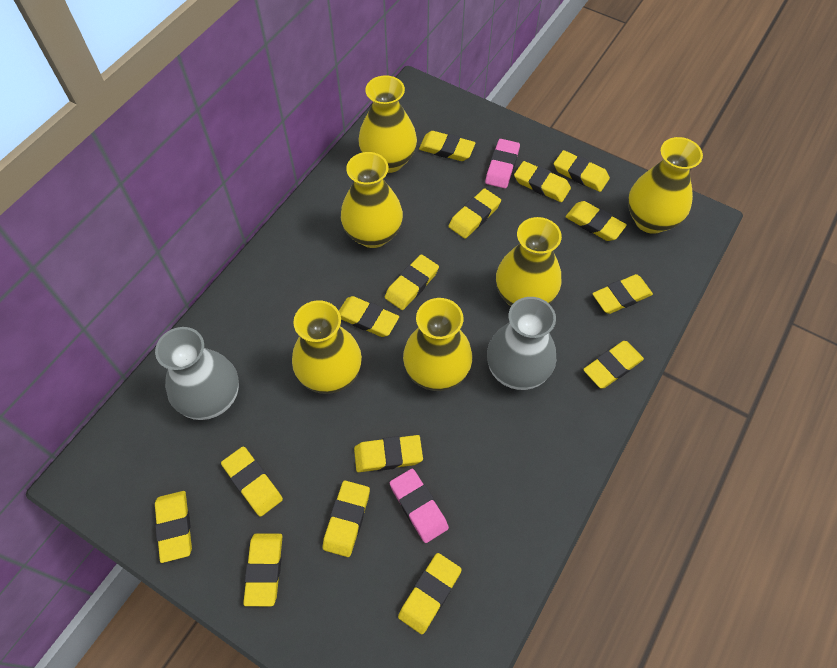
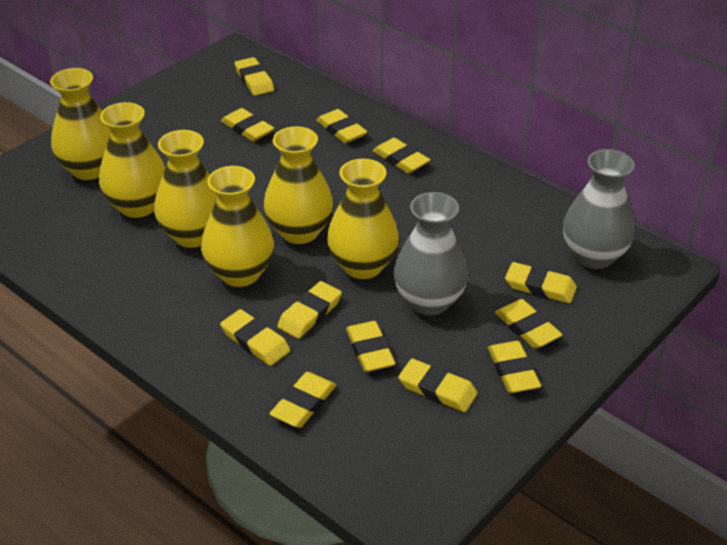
pink eraser: 2 -> 0
yellow eraser: 15 -> 12

